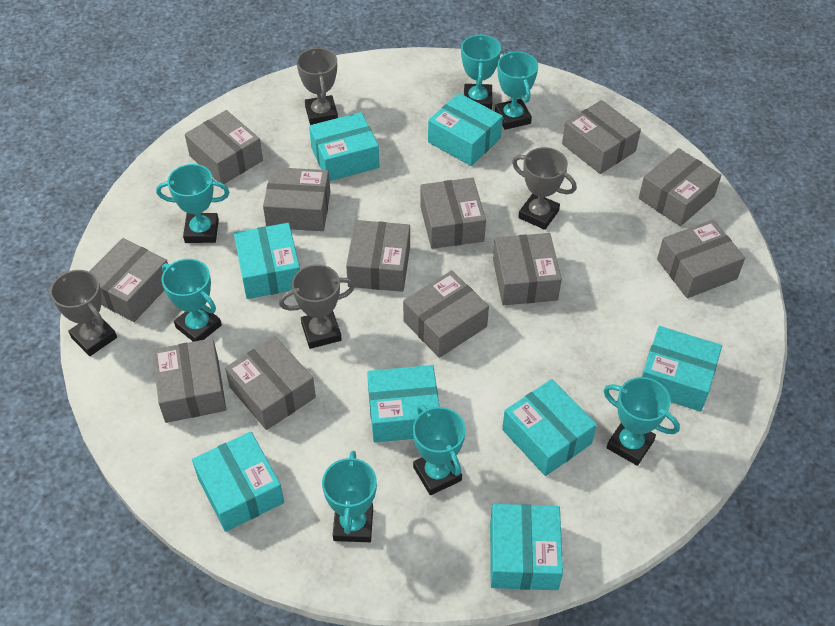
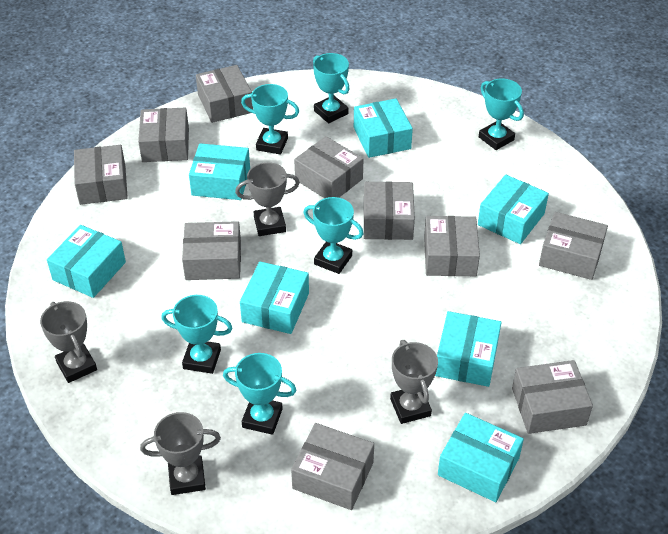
grey box: 12 -> 10
turquoise box: 8 -> 7
turquoise trophy: 7 -> 6

